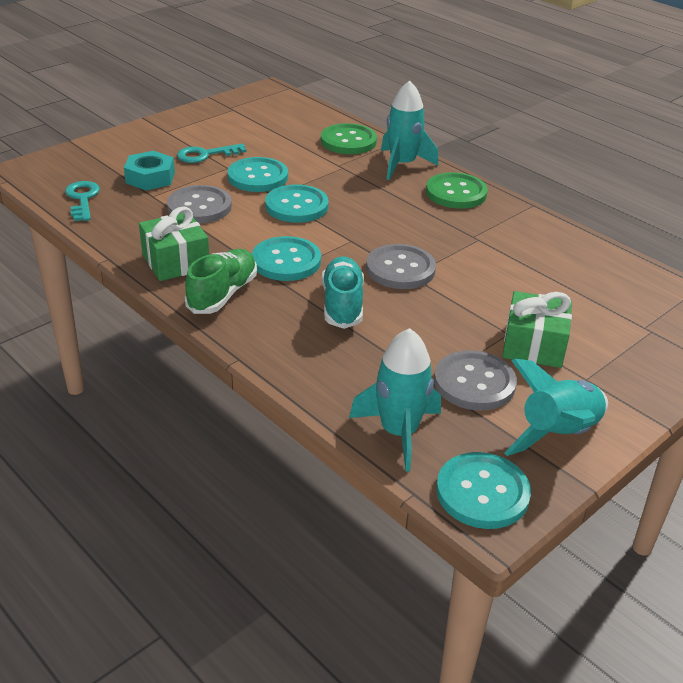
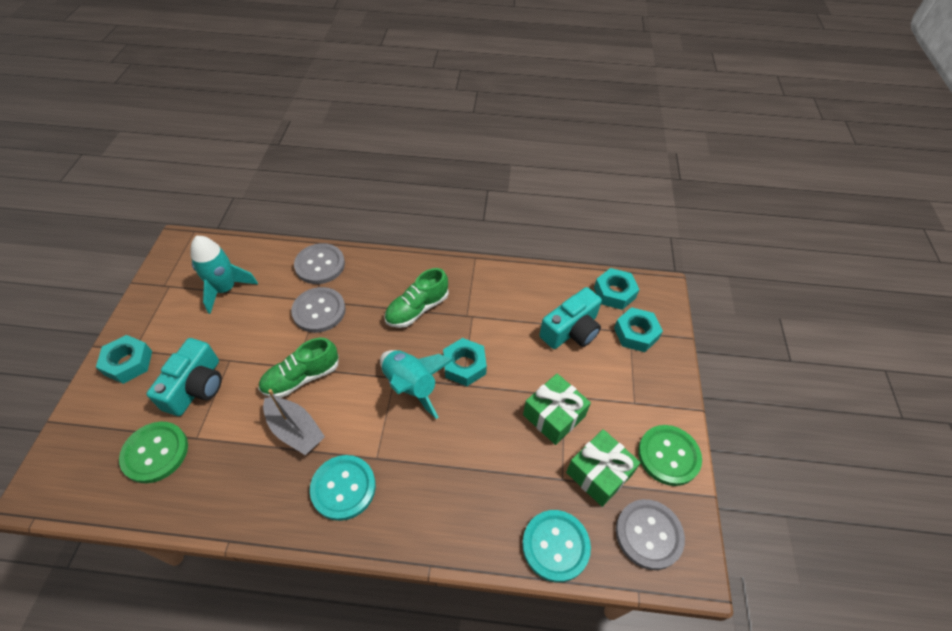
green shoe: 1 -> 2
grey boat: 0 -> 1
turquoise button: 4 -> 2
turquoise camera: 0 -> 2
turquoise key: 2 -> 0
turquoise nut: 1 -> 4
turquoise rocket: 3 -> 2
turquoise shoe: 1 -> 0

